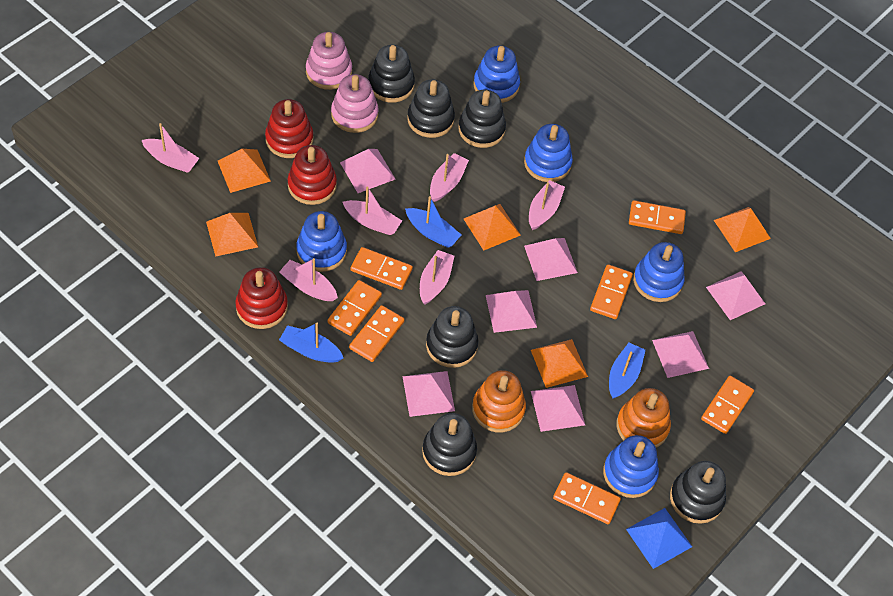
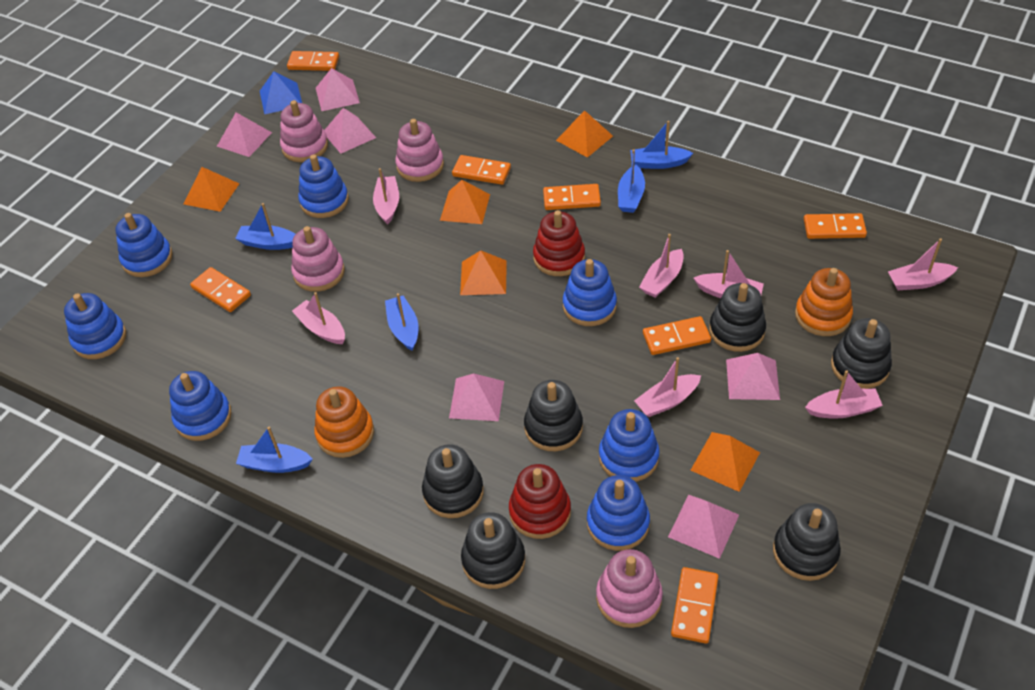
blue boat: 3 -> 5
blue stacking toy: 5 -> 7
pink boat: 6 -> 7
pink pyramid: 7 -> 6
pink stacking toy: 2 -> 4
red stacking toy: 3 -> 2

